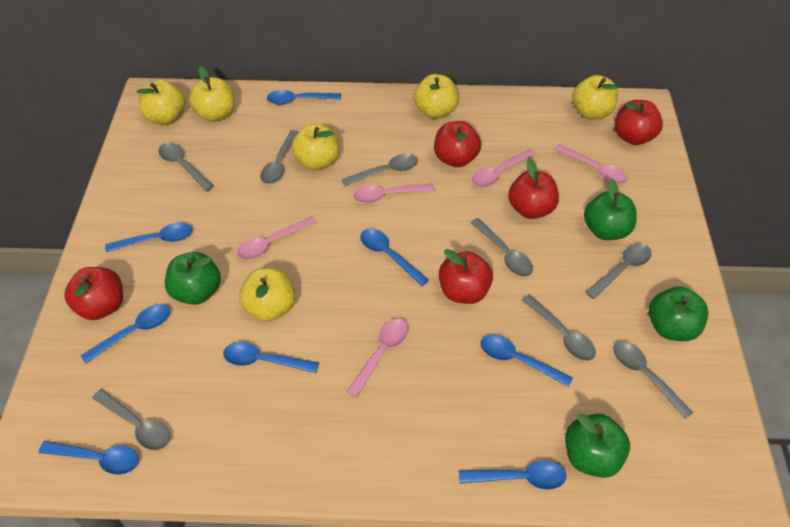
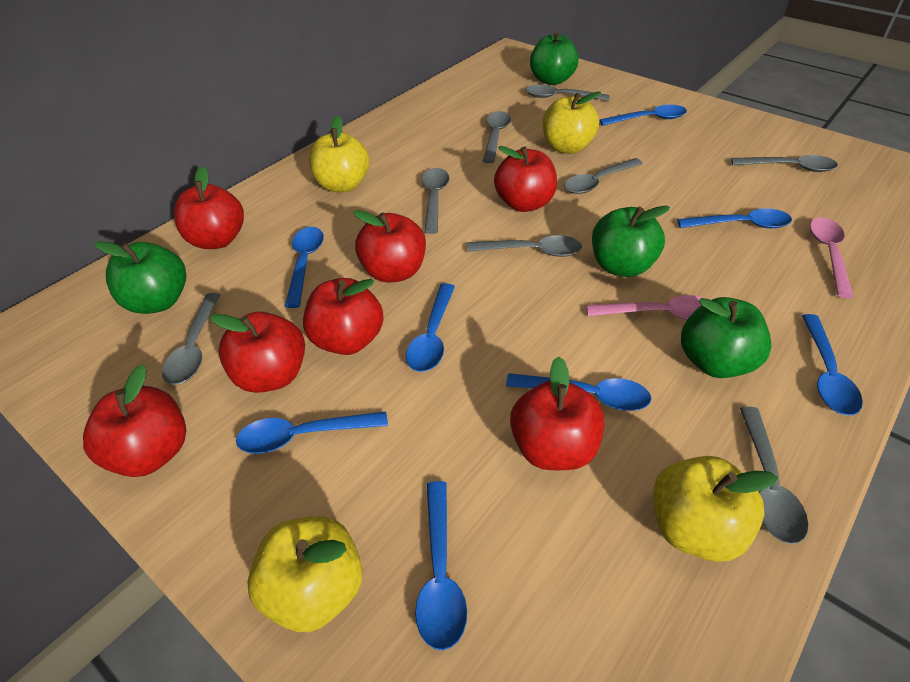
pink spoon: 5 -> 2
red apple: 5 -> 7
yellow apple: 6 -> 4

